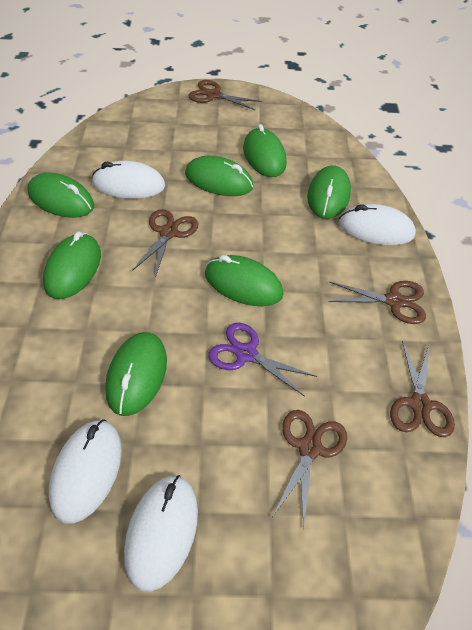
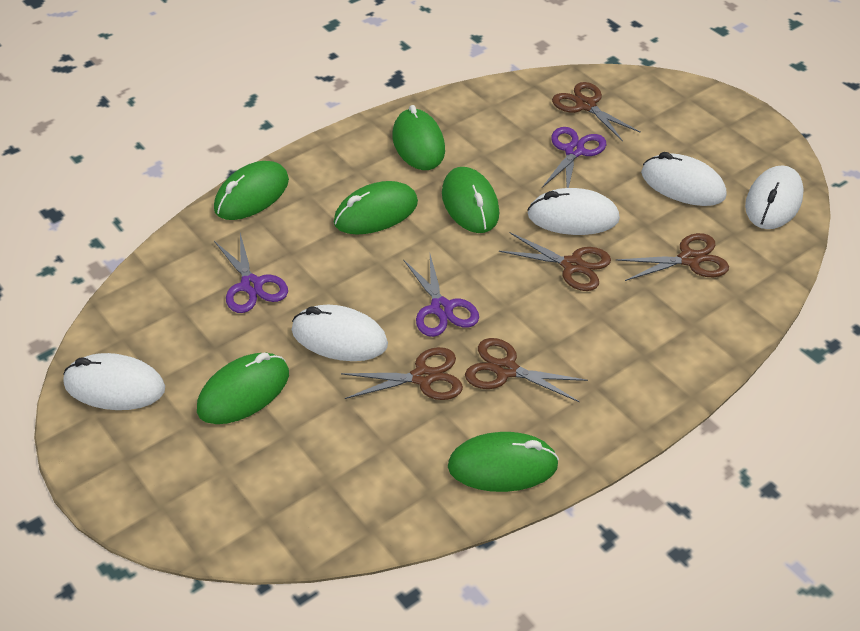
green mouse: 7 -> 6
purple scissors: 1 -> 3
white mouse: 4 -> 5

